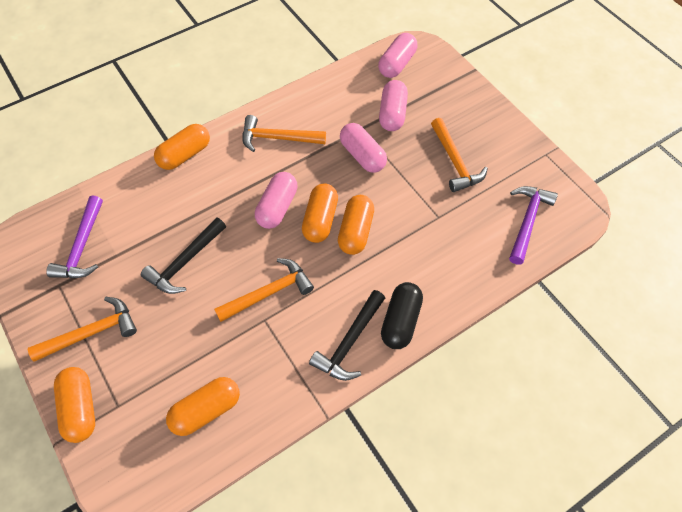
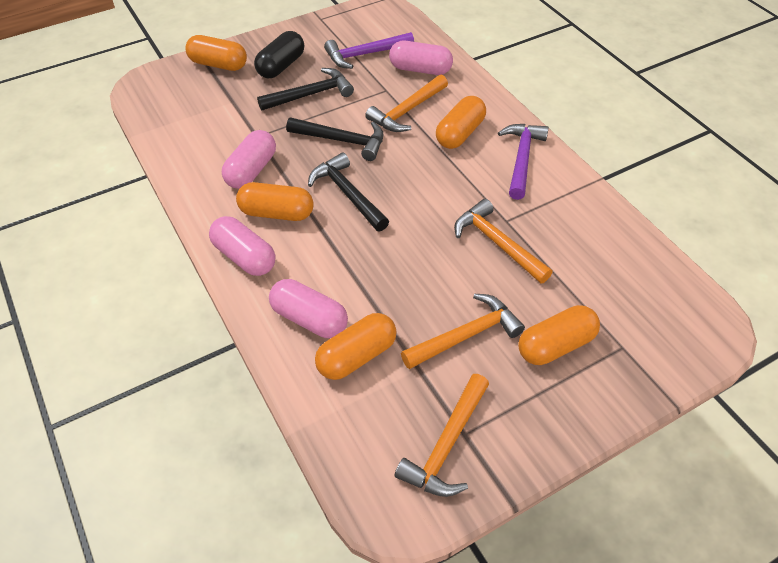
black hammer: 2 -> 3

